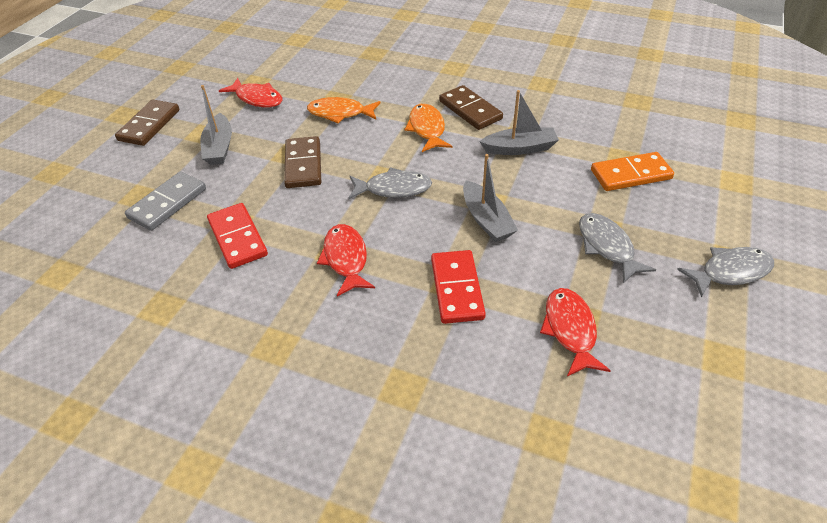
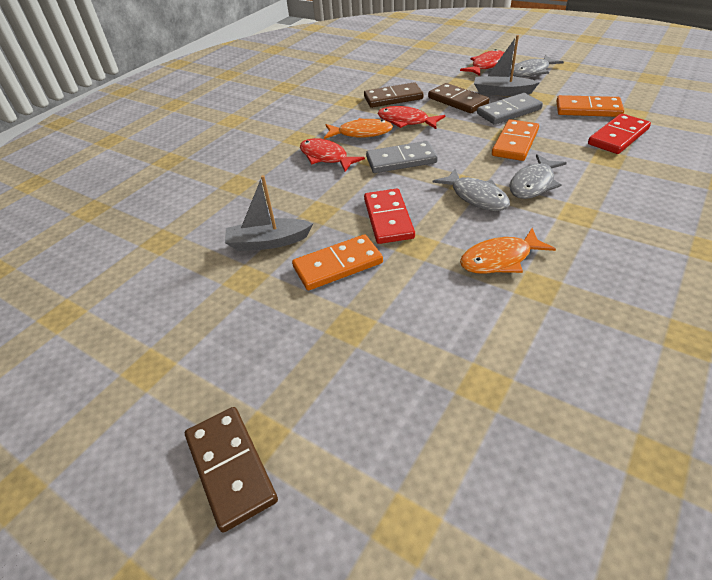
grey boat: 3 -> 2
grey domino: 1 -> 2
orange domino: 1 -> 3

